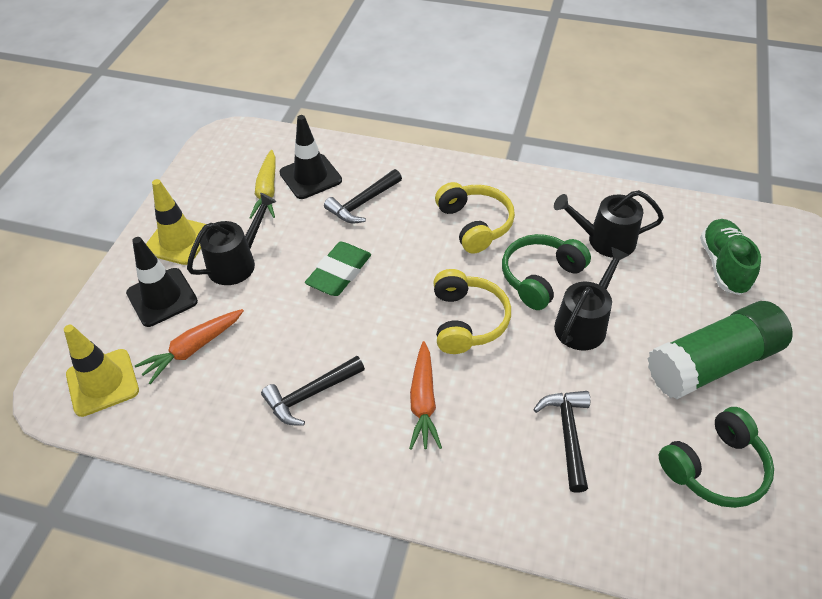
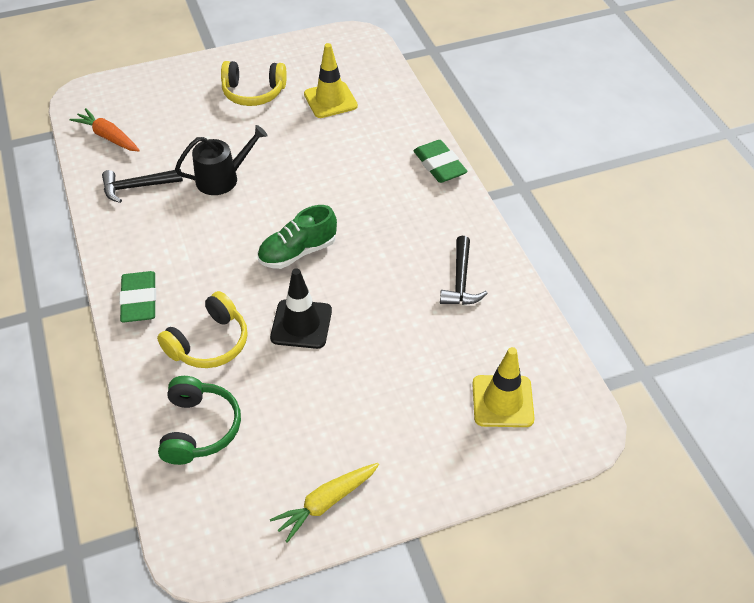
black hammer: 3 -> 2
black traffic cone: 2 -> 1
black watering can: 3 -> 1
green eraser: 1 -> 2
green glue stick: 1 -> 0
green headphones: 2 -> 1
orange carrot: 2 -> 1

